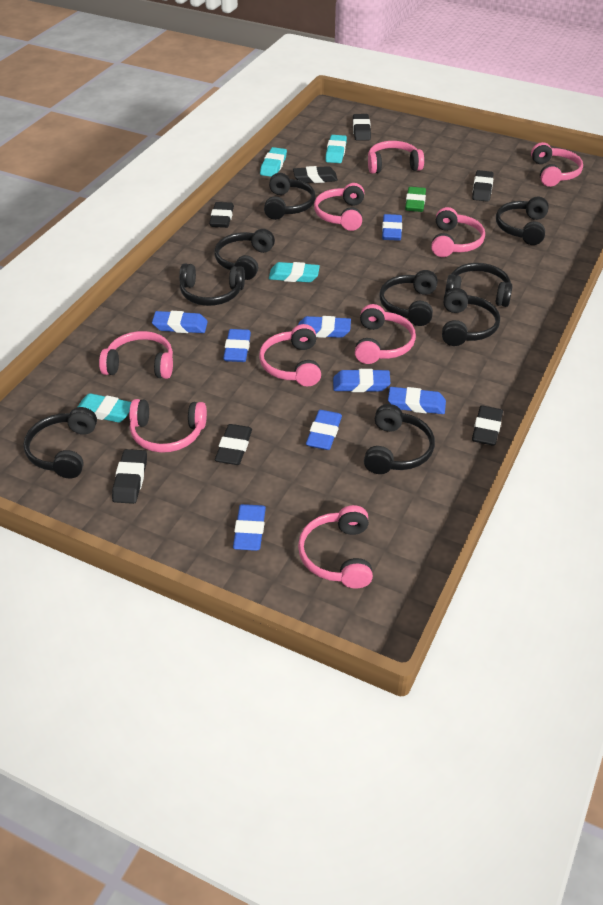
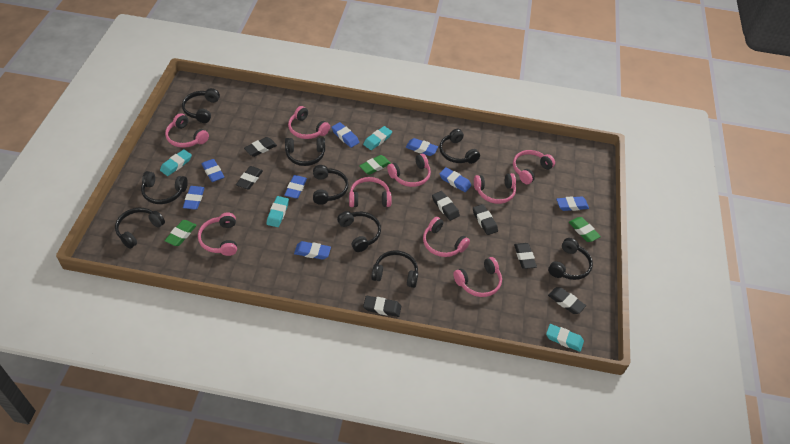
green eraser: 1 -> 3

